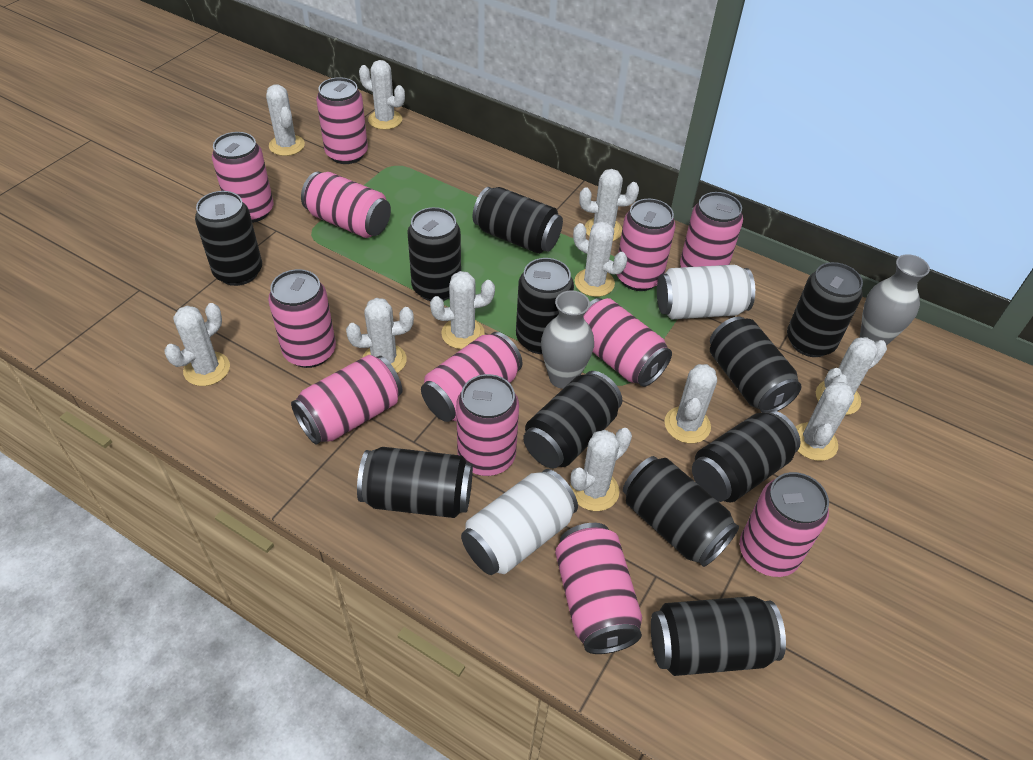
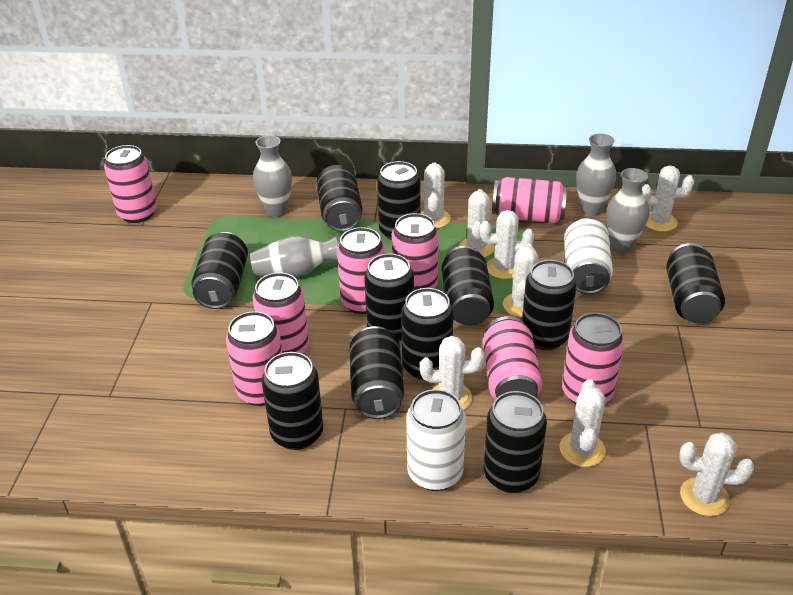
grey vase: 2 -> 4
pink can: 12 -> 8
white cactus: 11 -> 8

